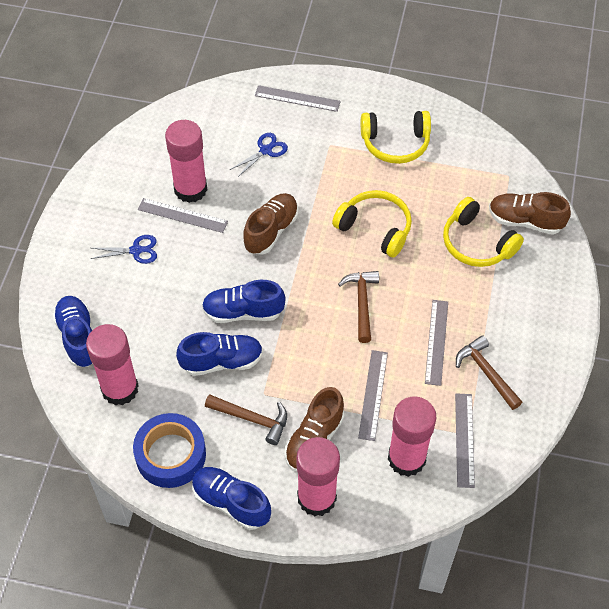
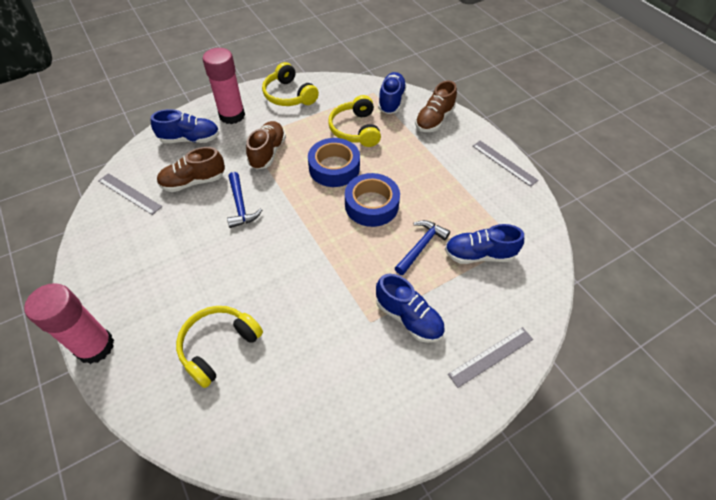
blue hammer: 0 -> 2
blue scissors: 2 -> 0
blue tape: 1 -> 2
brown hammer: 3 -> 0
grey ruler: 5 -> 3
pink glue stick: 4 -> 2

